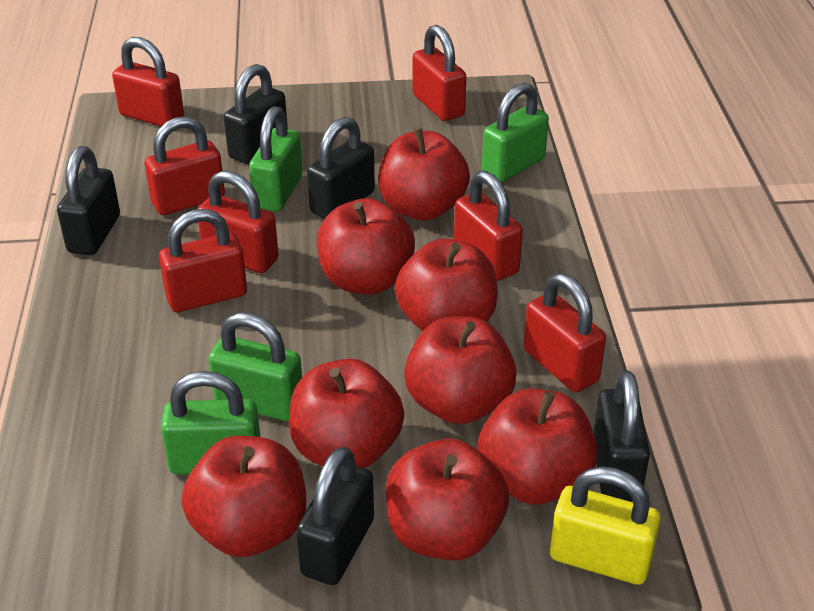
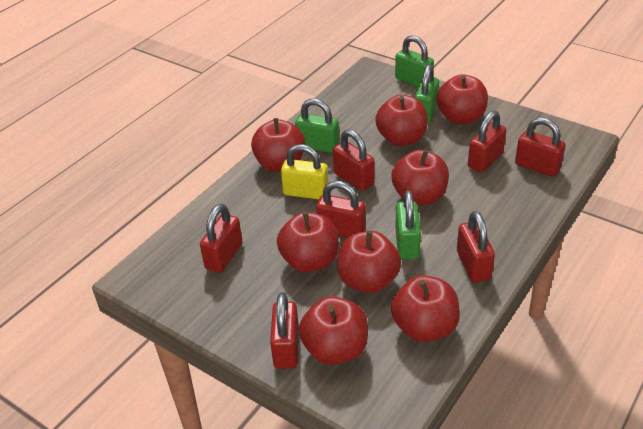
black padlock: 5 -> 0

